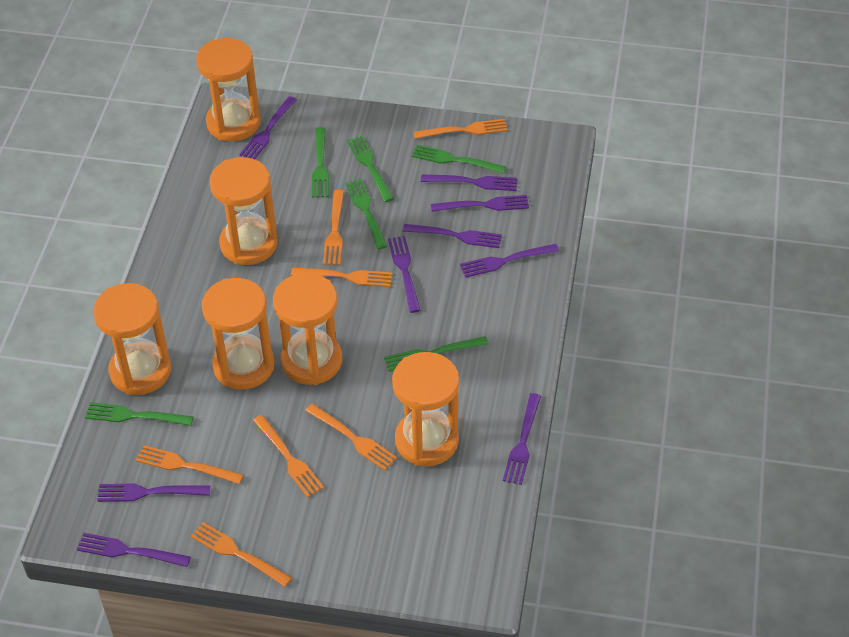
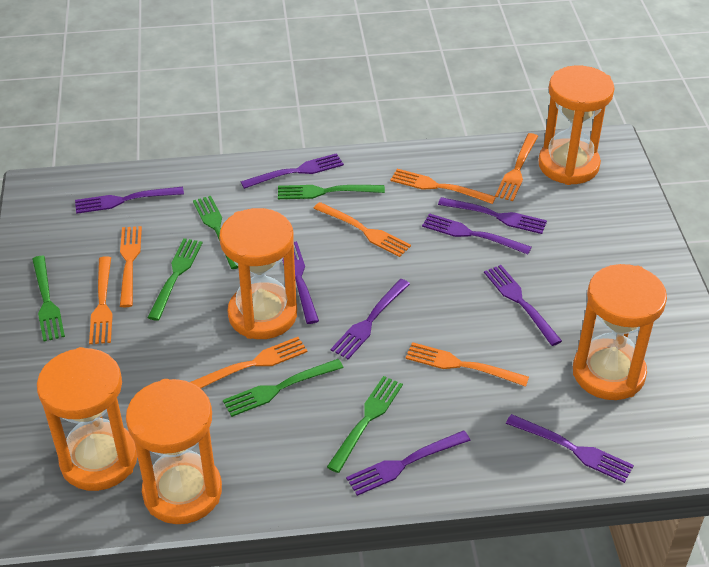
orange hourglass: 6 -> 5

